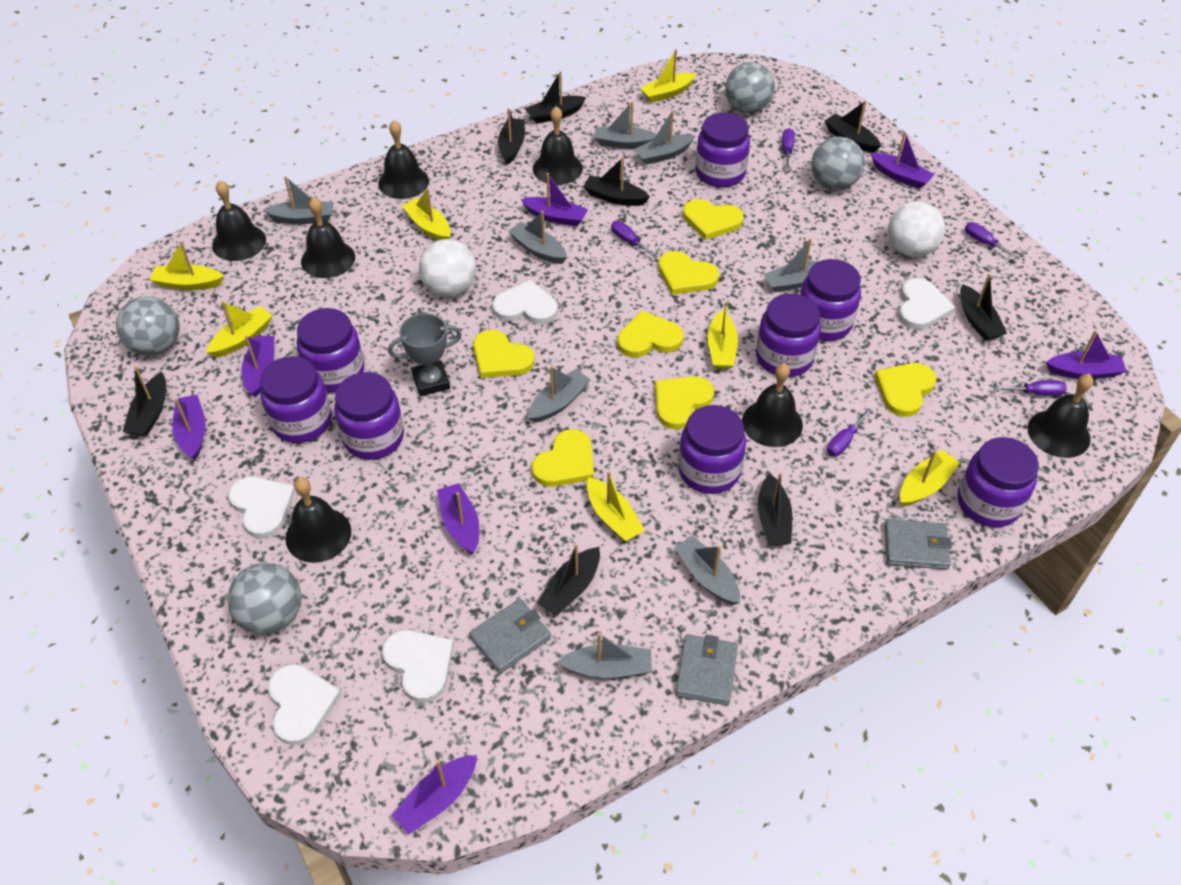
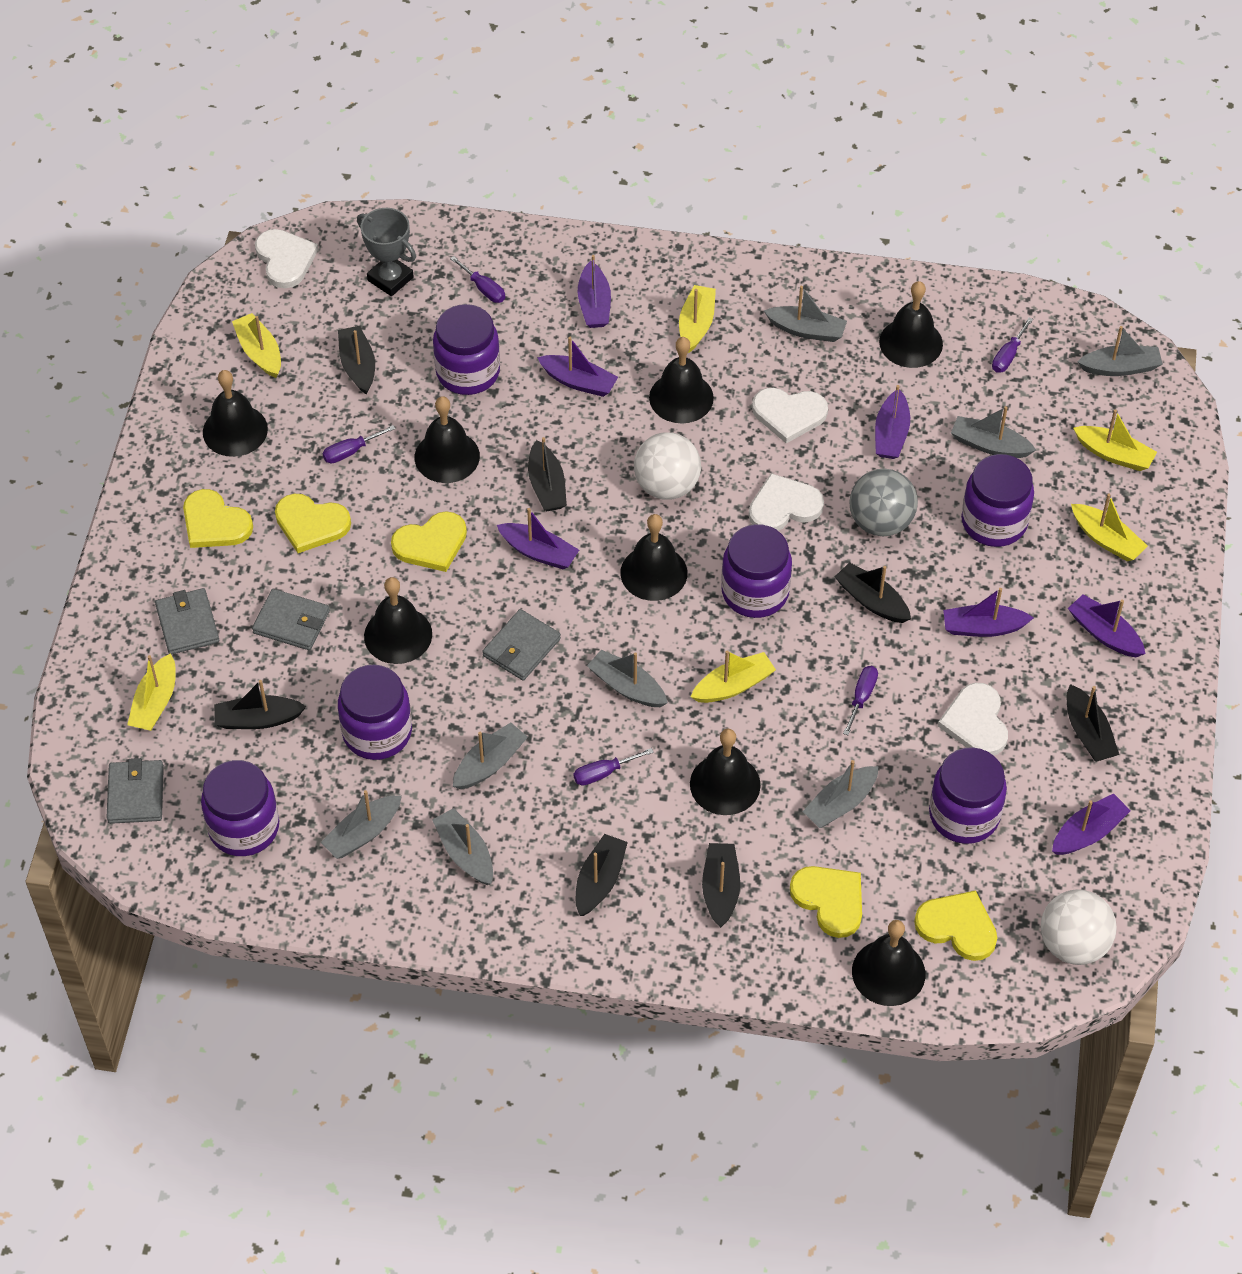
black bell: 7 -> 8
black boat: 8 -> 7
grey ball: 4 -> 1
grey wallet: 3 -> 4
purple jar: 8 -> 6
white heart: 5 -> 4
yellow boat: 7 -> 6
yellow heart: 7 -> 5

